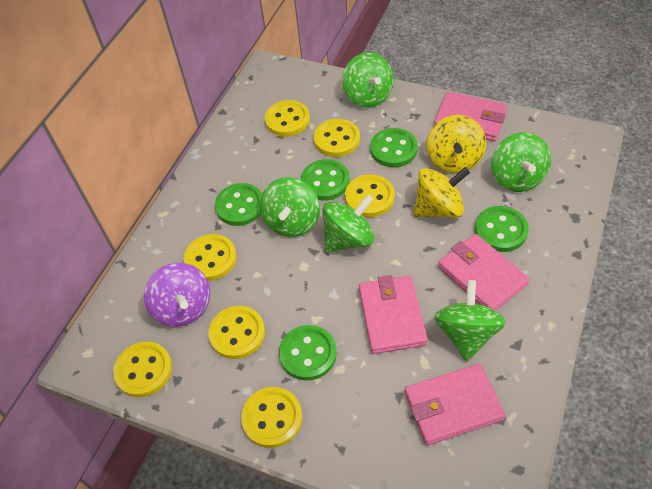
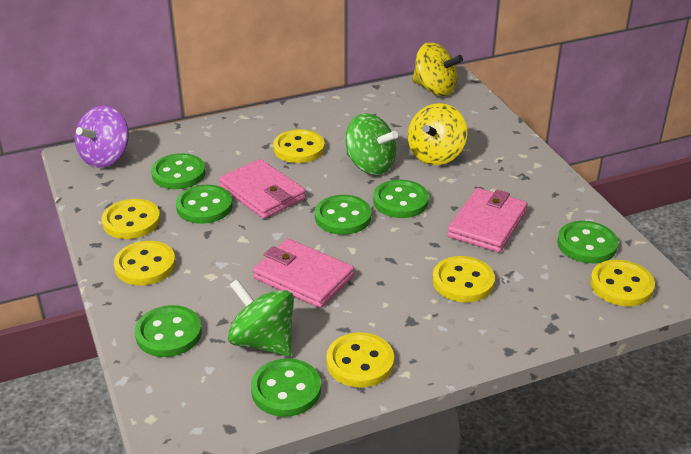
green button: 5 -> 7
green spinning top: 5 -> 2
pink wallet: 4 -> 3
yellow button: 7 -> 6

